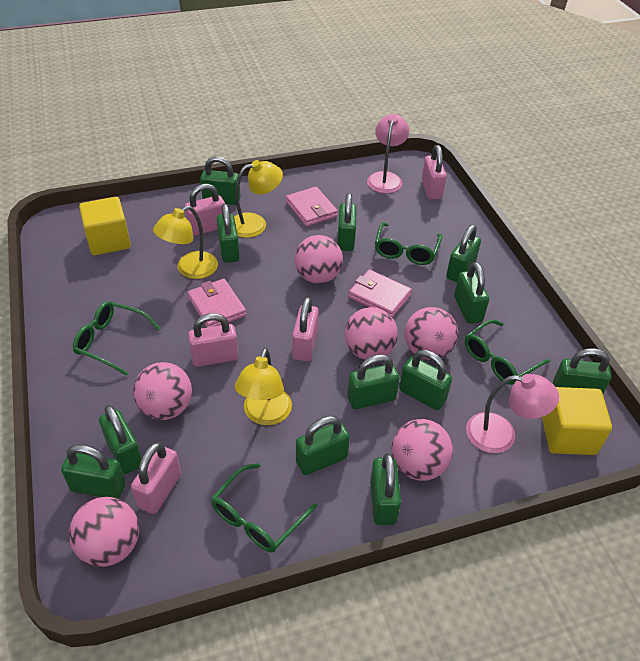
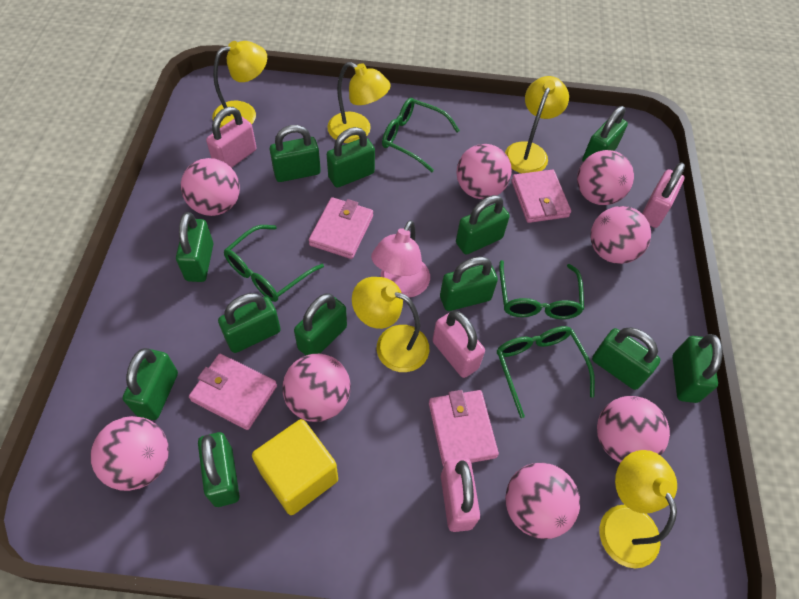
pink ball: 6 -> 8
pink lamp: 2 -> 1
pink padlock: 5 -> 4
pink wallet: 3 -> 4
yellow cube: 2 -> 1
yellow lamp: 3 -> 5

